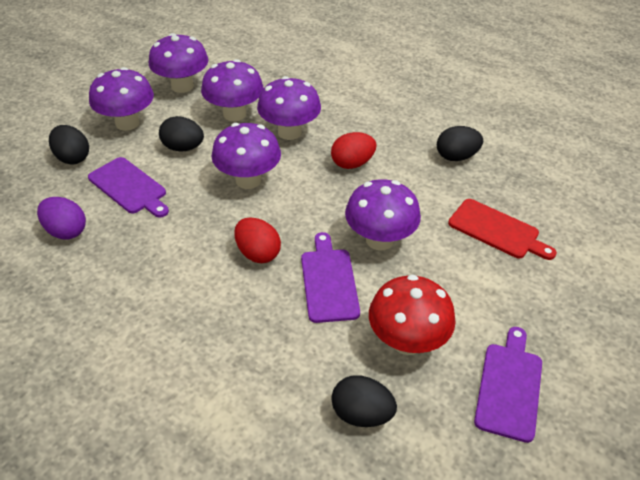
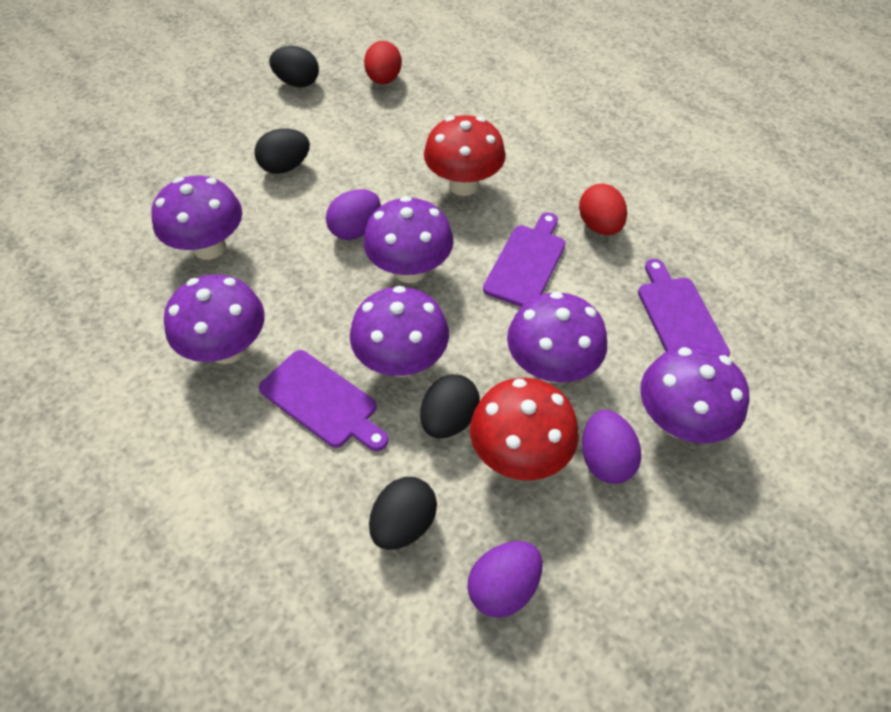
purple egg: 1 -> 3
red cutting board: 1 -> 0
red mushroom: 1 -> 2

